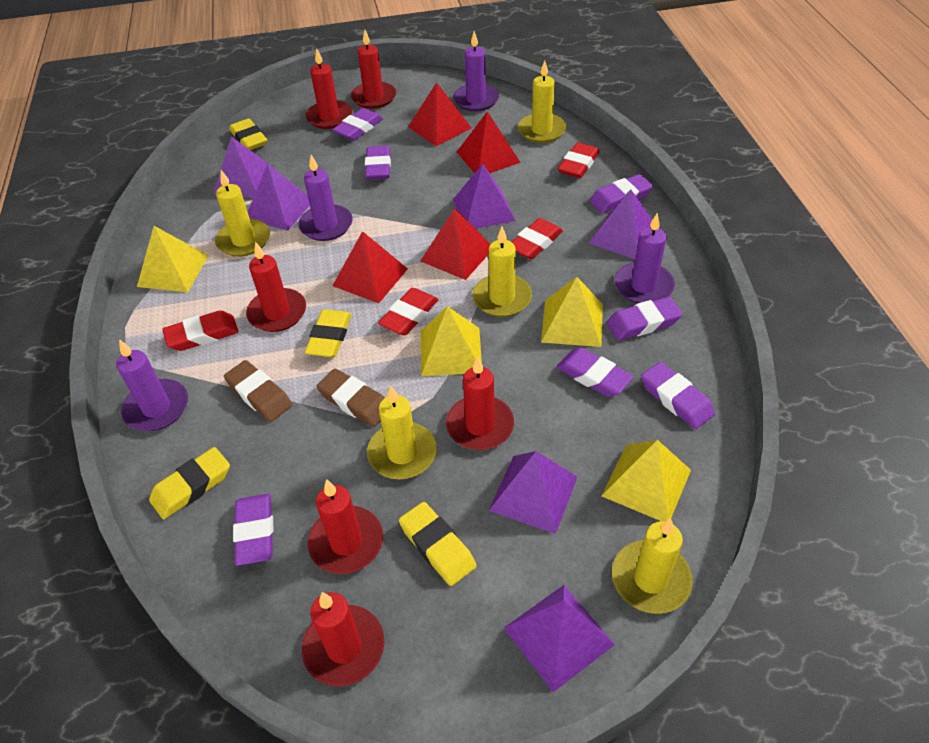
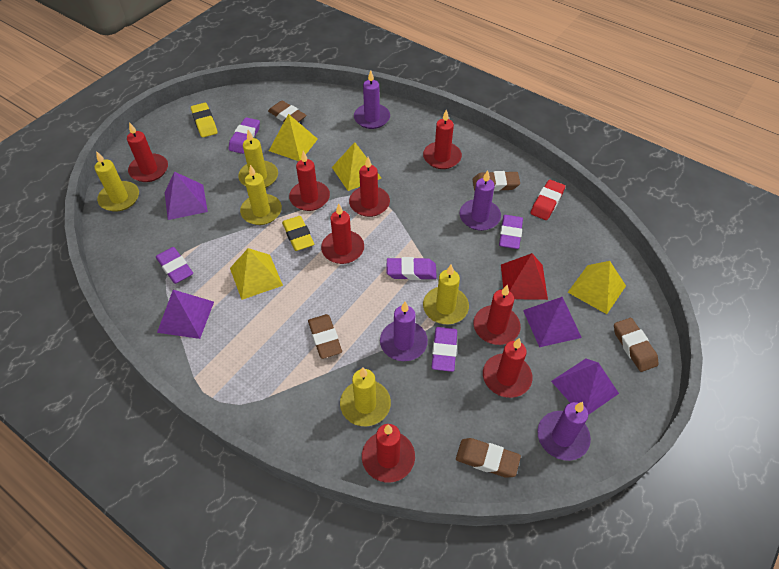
brown eraser: 2 -> 5
purple eraser: 7 -> 5
purple pyramid: 6 -> 4
red candle: 6 -> 8
red eraser: 4 -> 1
red pyramid: 4 -> 1
yellow eraser: 4 -> 2

